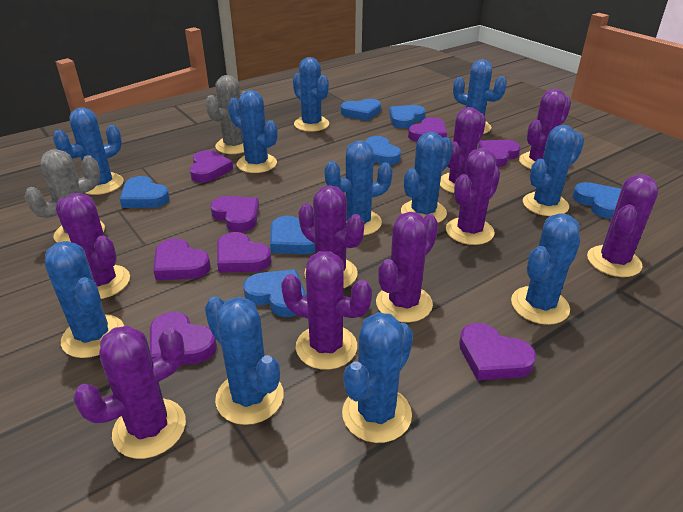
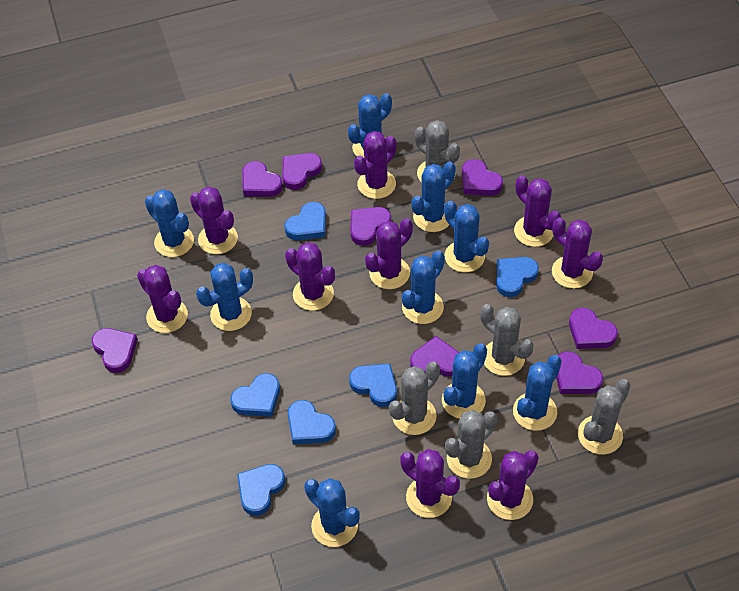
blue cactus: 11 -> 9
blue heart: 7 -> 6
grey cactus: 2 -> 5

